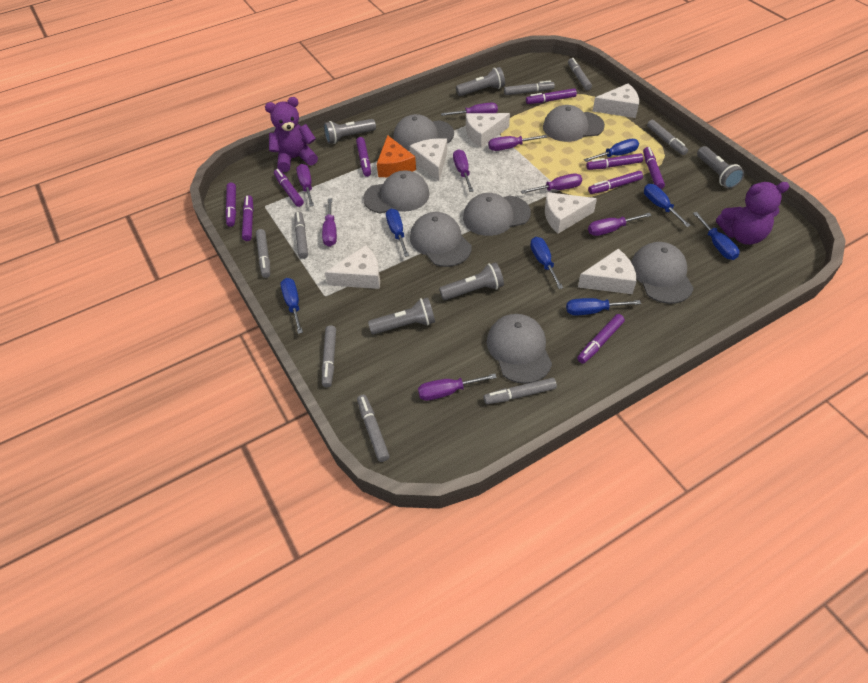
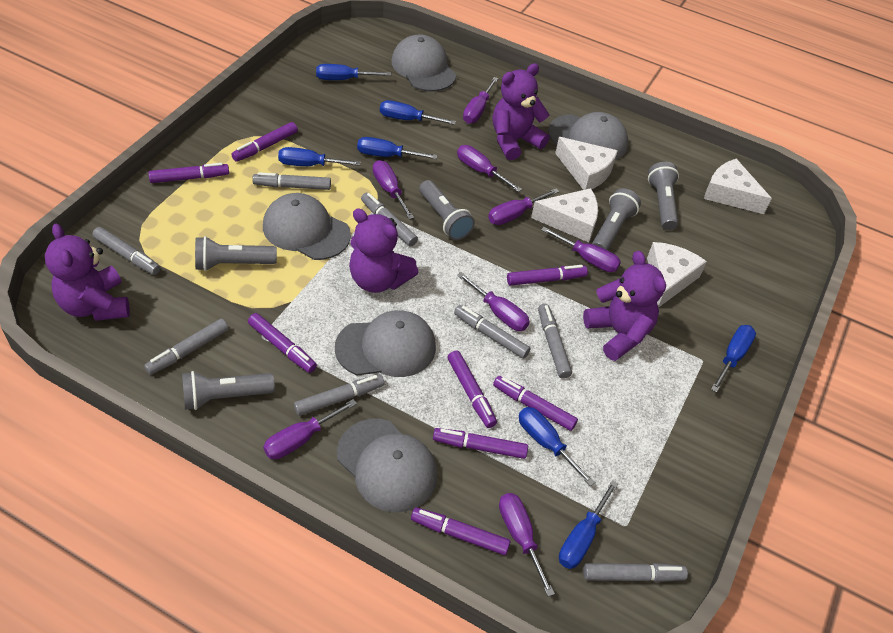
grey cap: 7 -> 5
orange cheese: 1 -> 0
purple marker: 9 -> 8
purple teddy bear: 2 -> 4
white cheese: 6 -> 4

